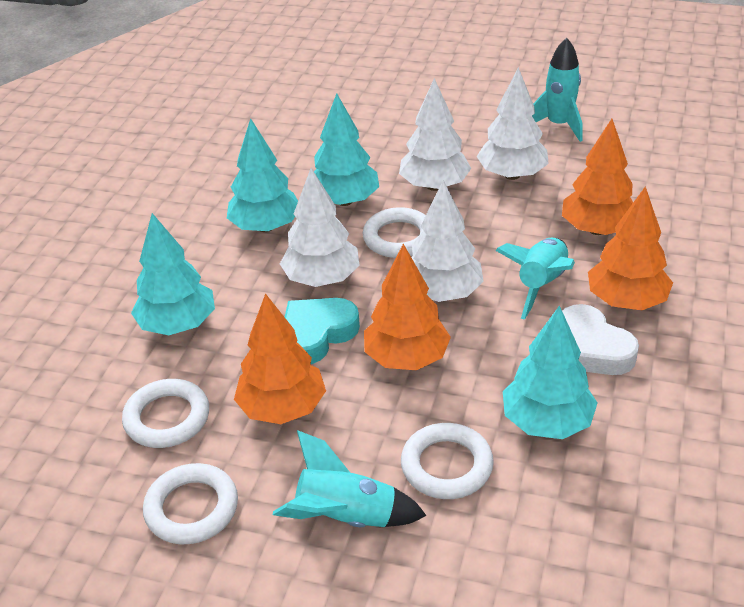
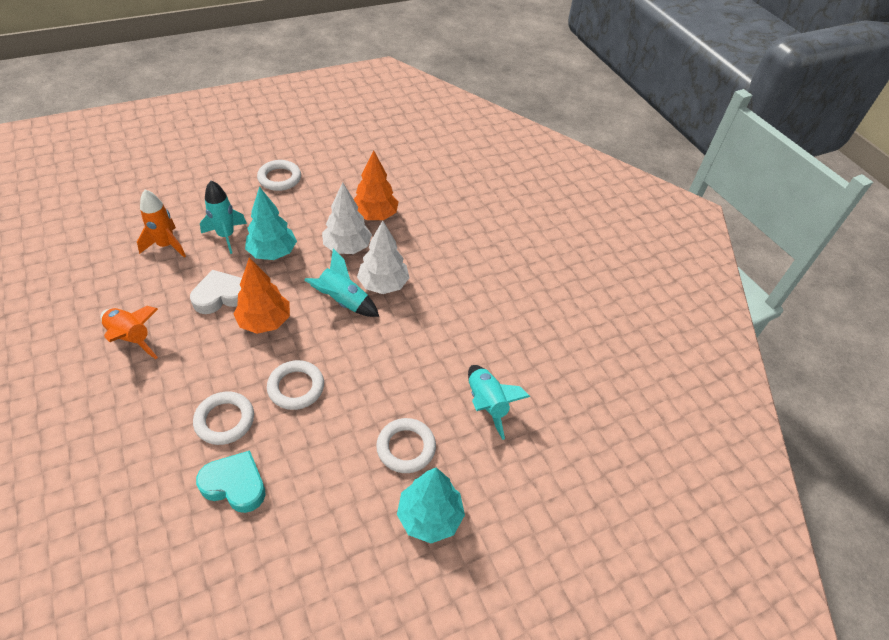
orange rocket: 0 -> 2
orange tree: 4 -> 2
turquoise tree: 4 -> 2
white tree: 4 -> 2

